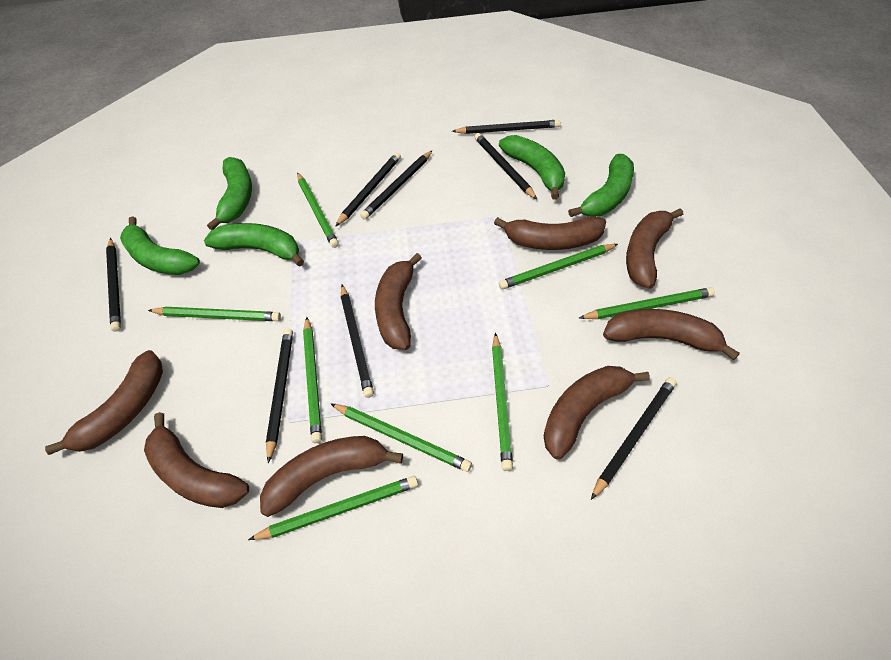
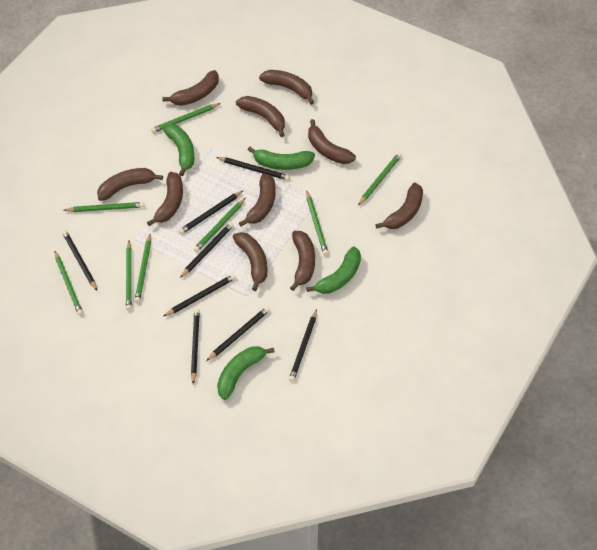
brown banana: 8 -> 10
green banana: 5 -> 4

